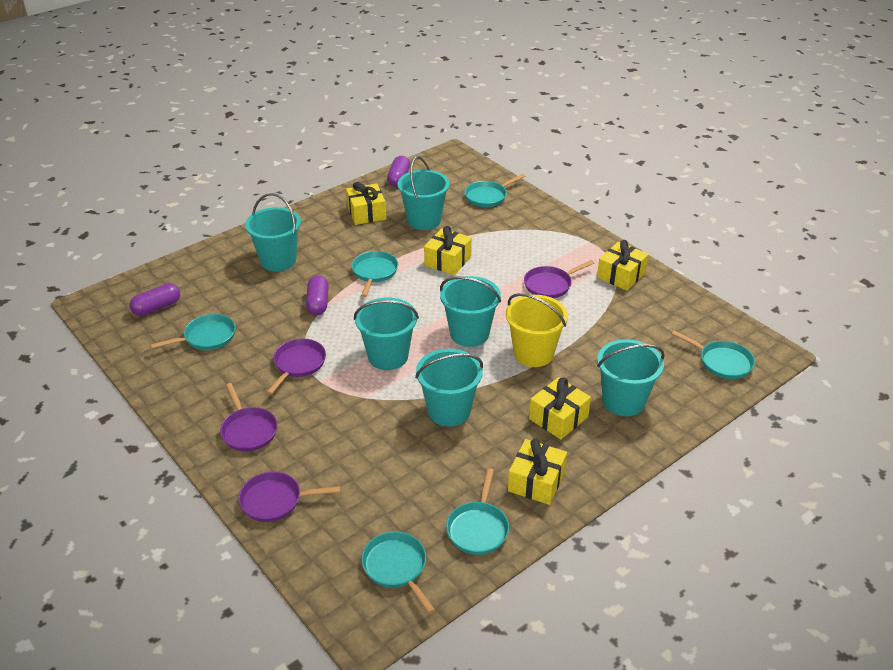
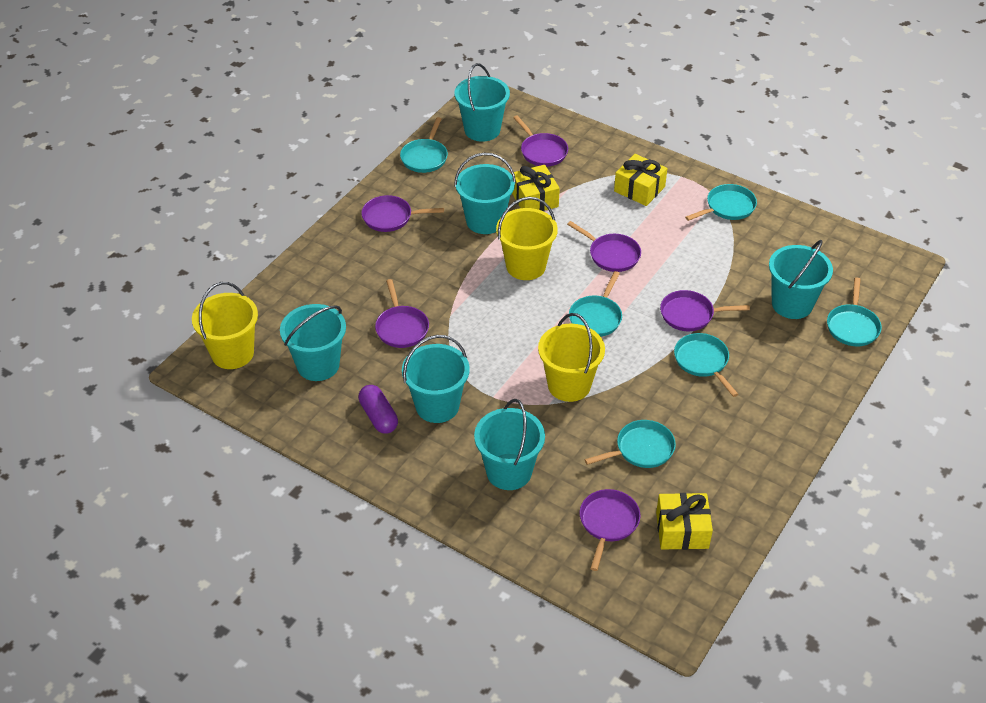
purple capsule: 3 -> 1
purple pan: 4 -> 6
yellow bucket: 1 -> 3
yellow gift: 5 -> 3

